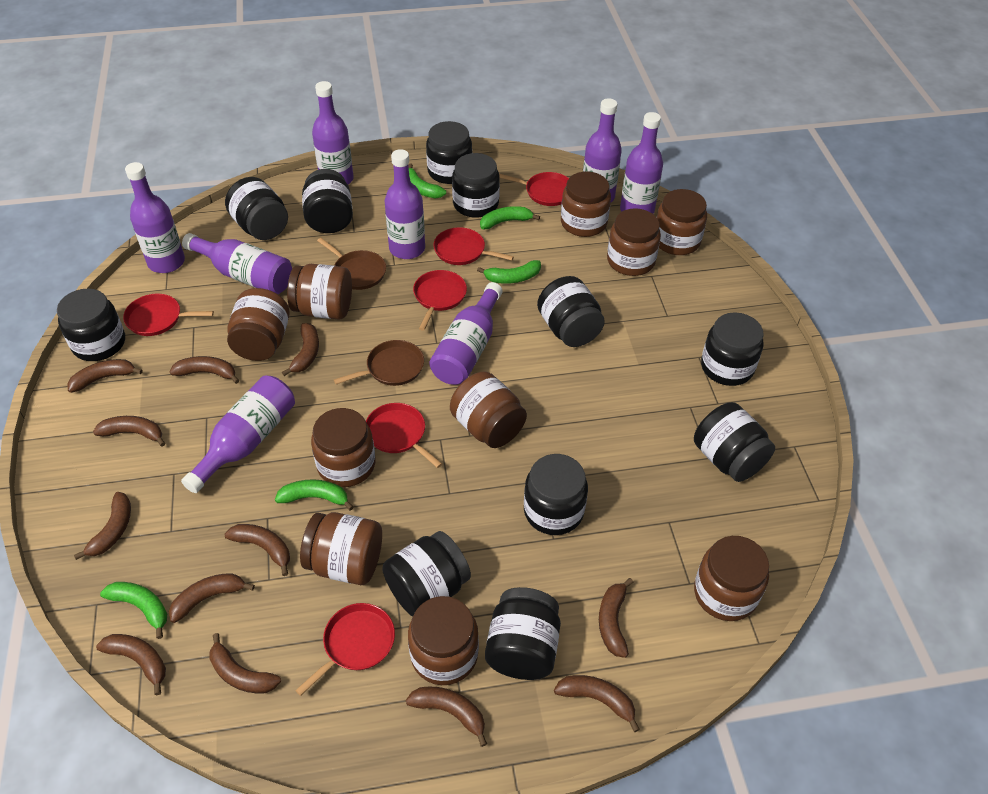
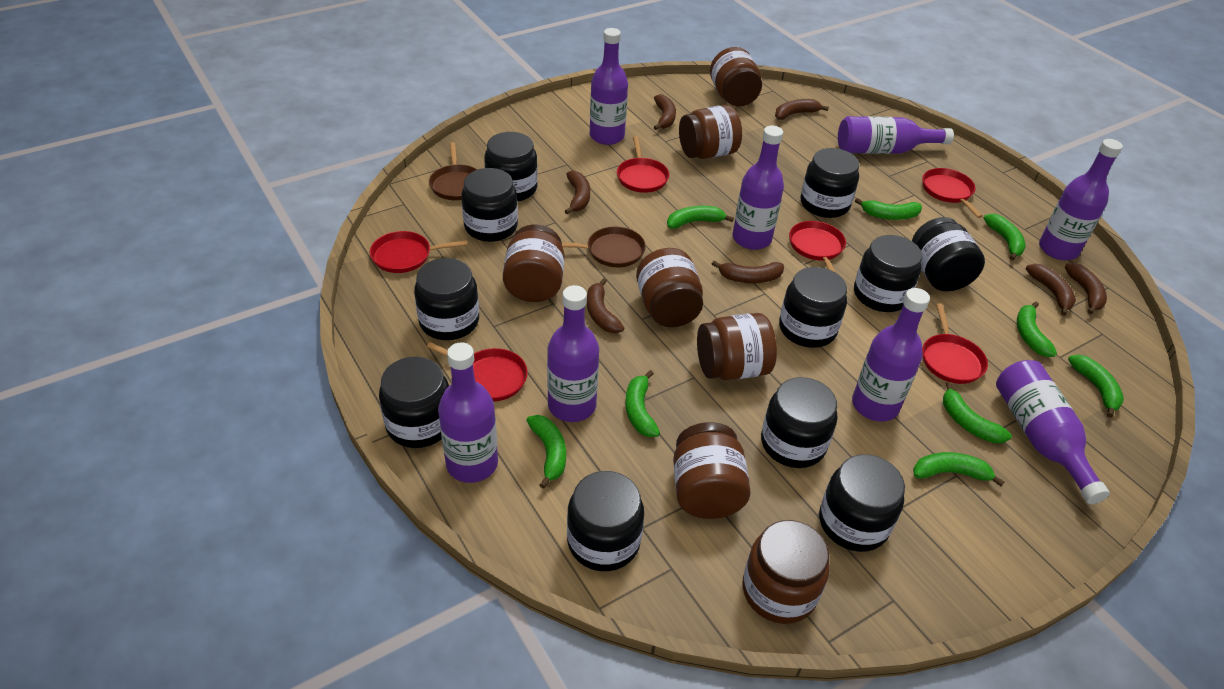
brown banana: 12 -> 7
brown jar: 10 -> 7
green banana: 5 -> 9

